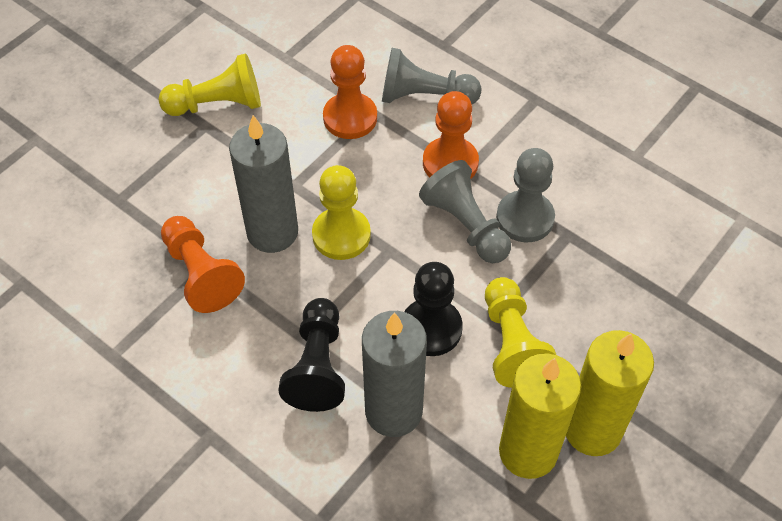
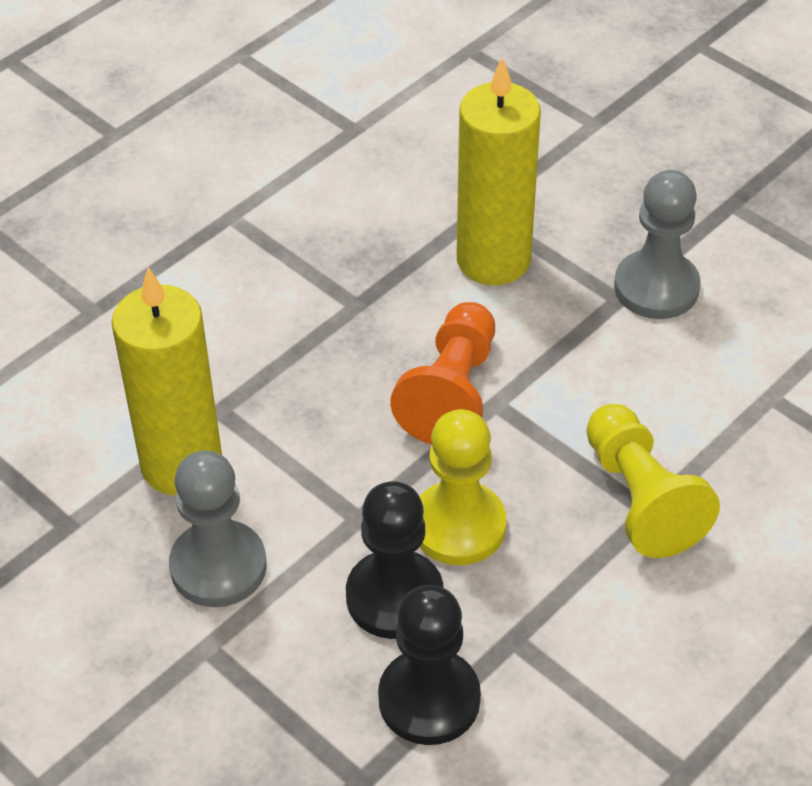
grey candle: 2 -> 0
grey pawn: 3 -> 2
orange pawn: 3 -> 1
yellow pawn: 3 -> 2

